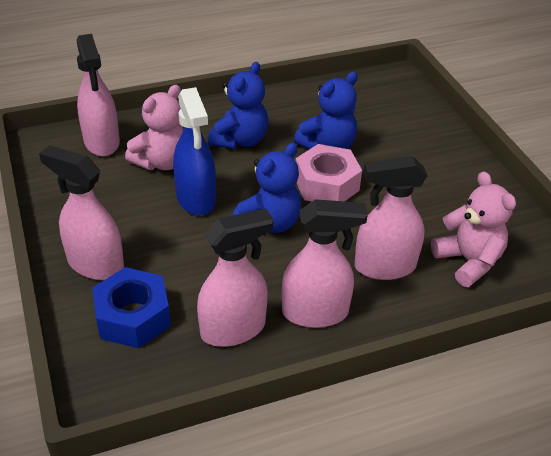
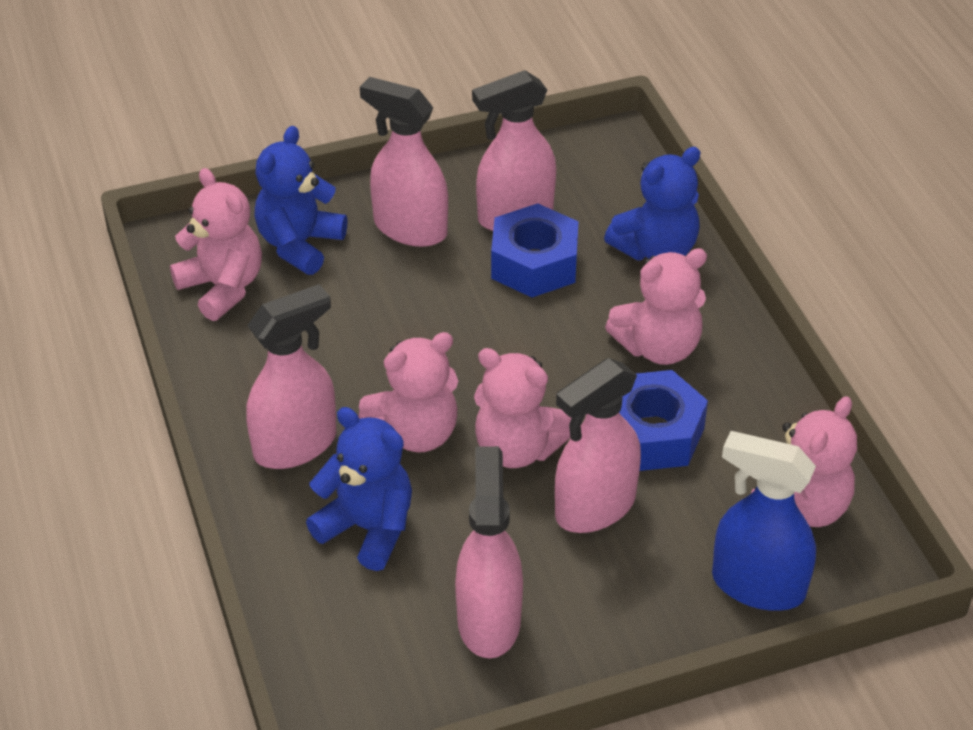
blue nut: 1 -> 2
pink nut: 1 -> 0
pink teddy bear: 2 -> 5

